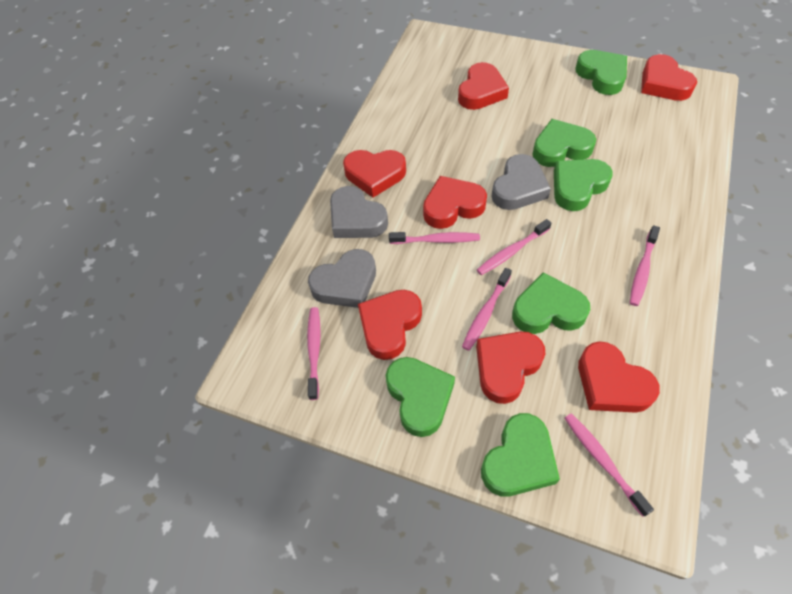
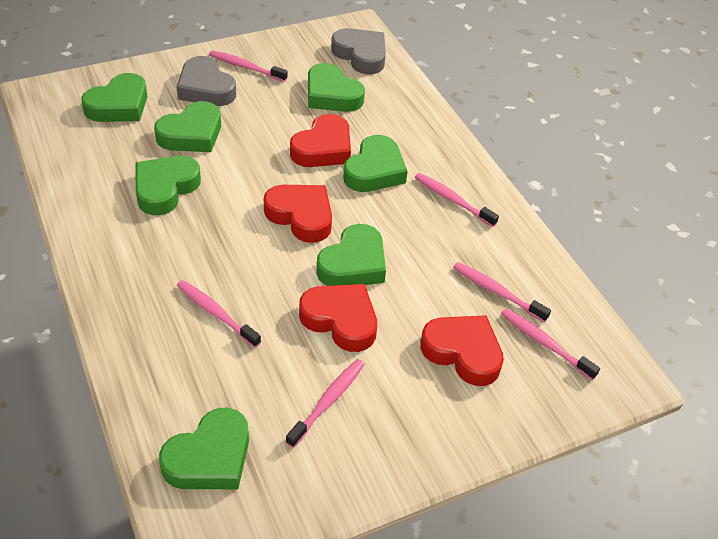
green heart: 6 -> 7
grey heart: 3 -> 2
red heart: 7 -> 4

